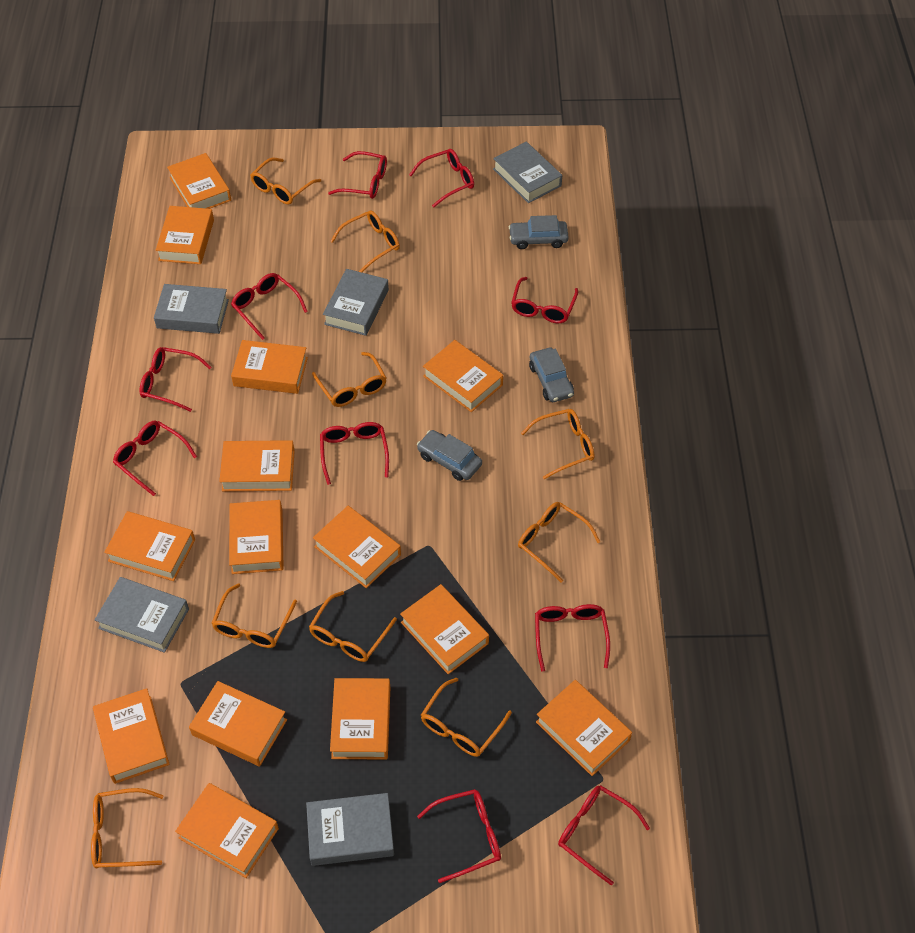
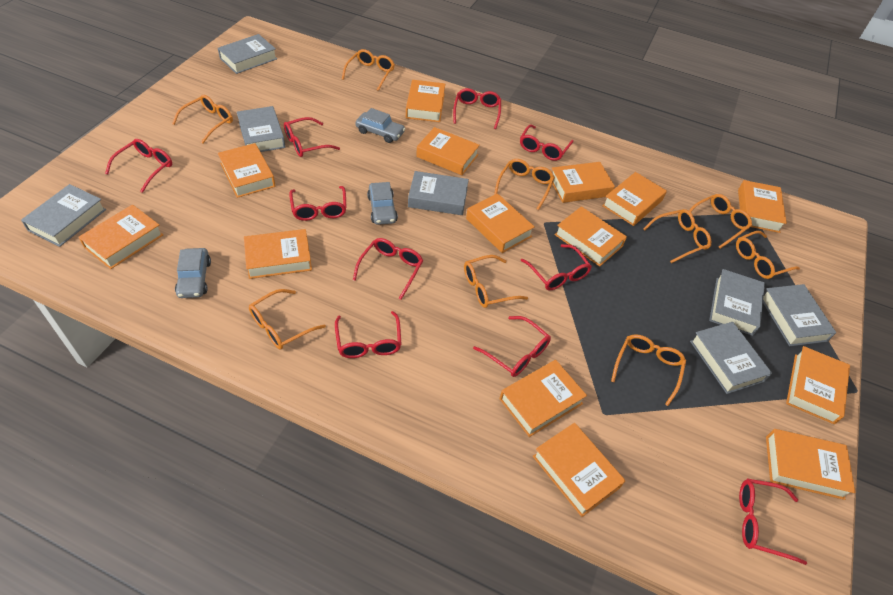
grey book: 5 -> 7

